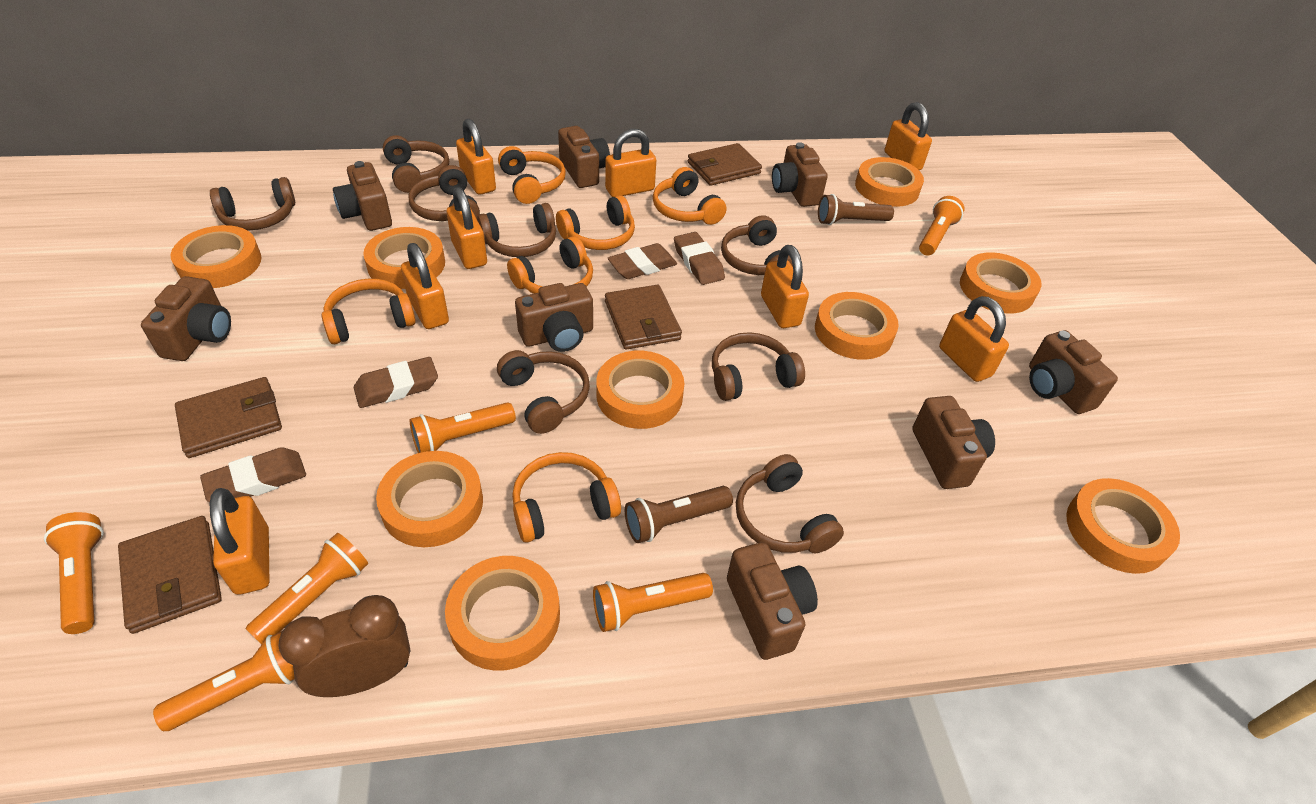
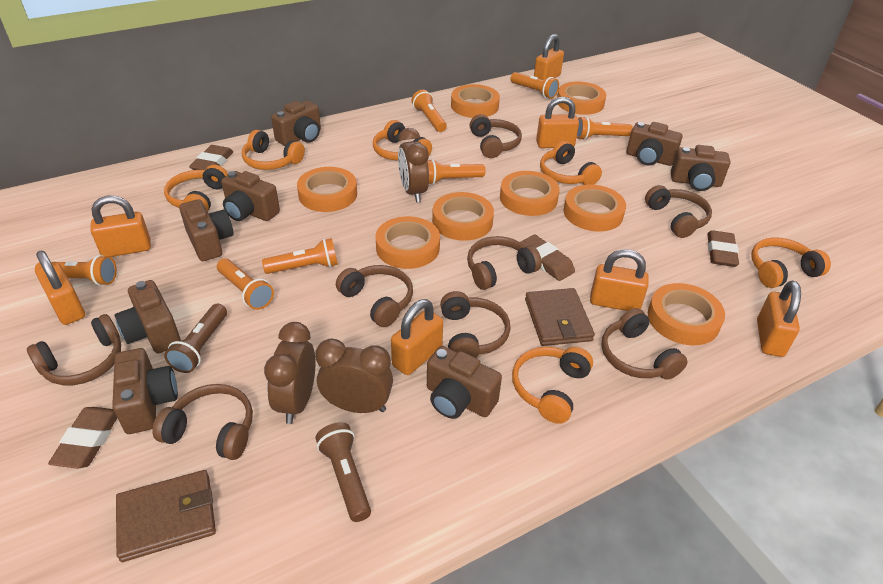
brown clock: 1 -> 3
brown wallet: 4 -> 2
orange flashlight: 6 -> 7
orange padlock: 8 -> 7
orange tape: 9 -> 8

